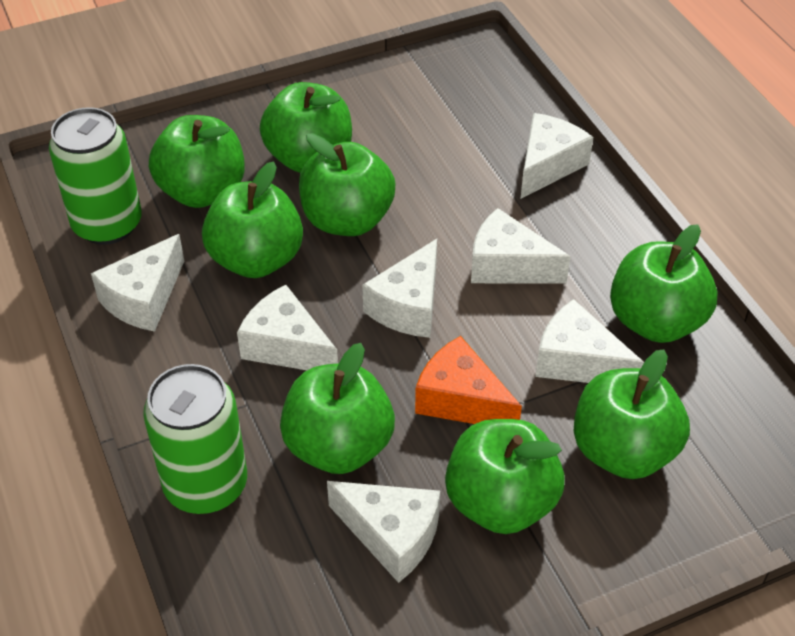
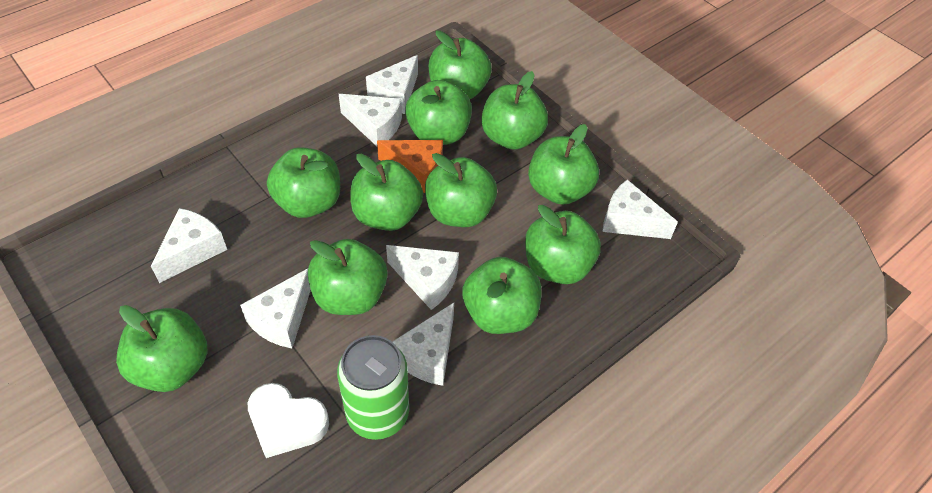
green apple: 8 -> 11
green can: 2 -> 1
white heart: 0 -> 1

